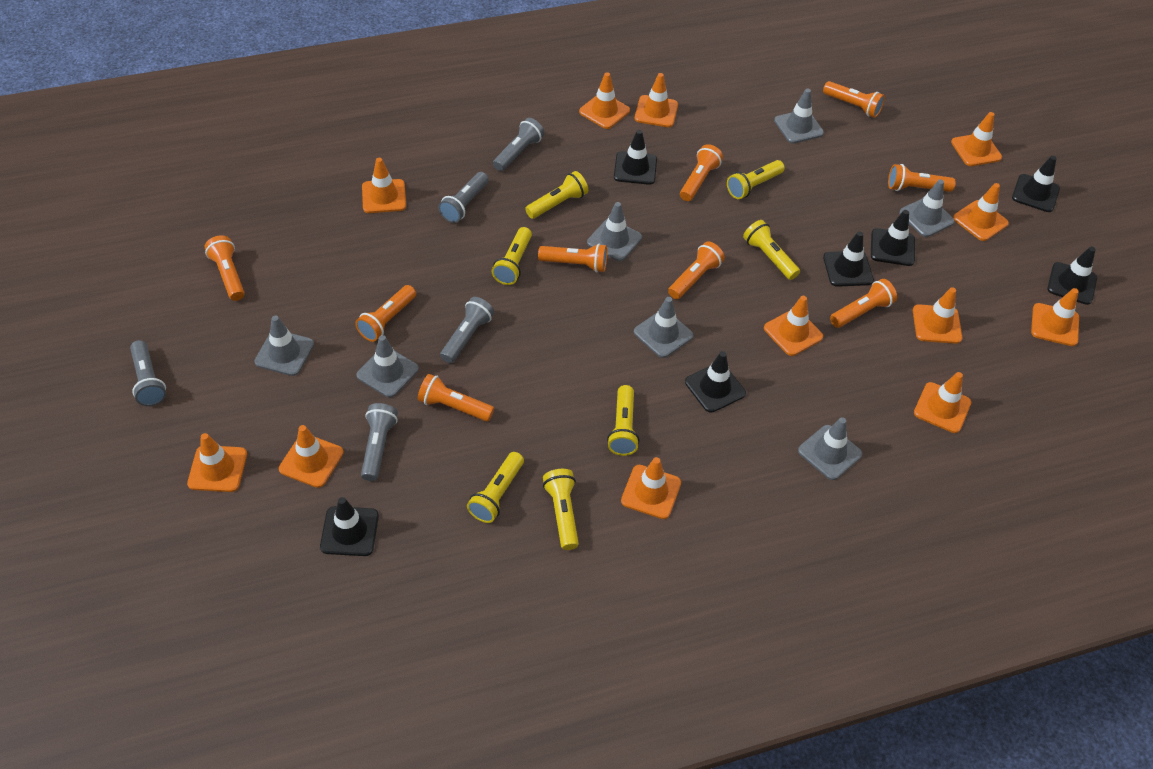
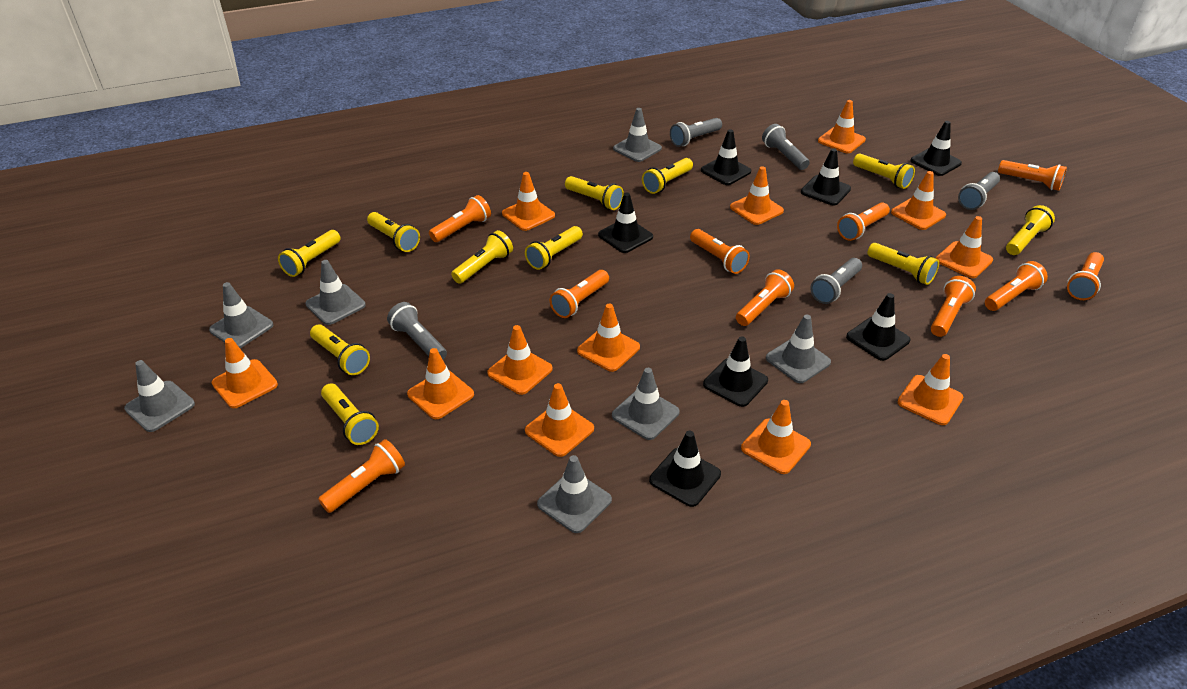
orange flashlight: 9 -> 10
yellow flashlight: 7 -> 11

